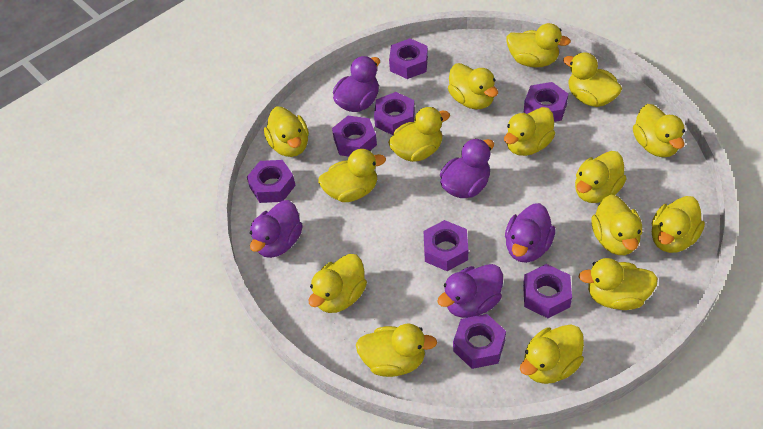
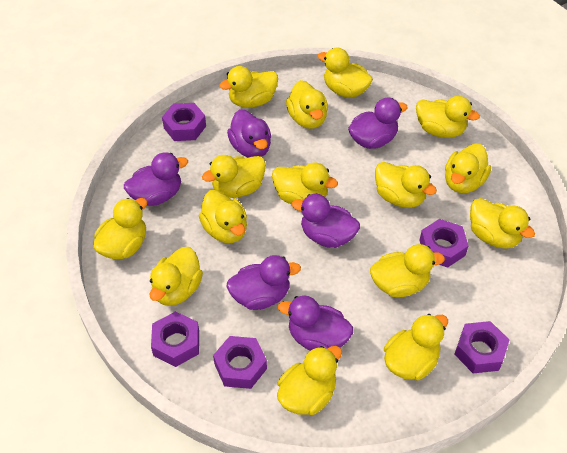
purple duck: 5 -> 6
purple nut: 8 -> 5

